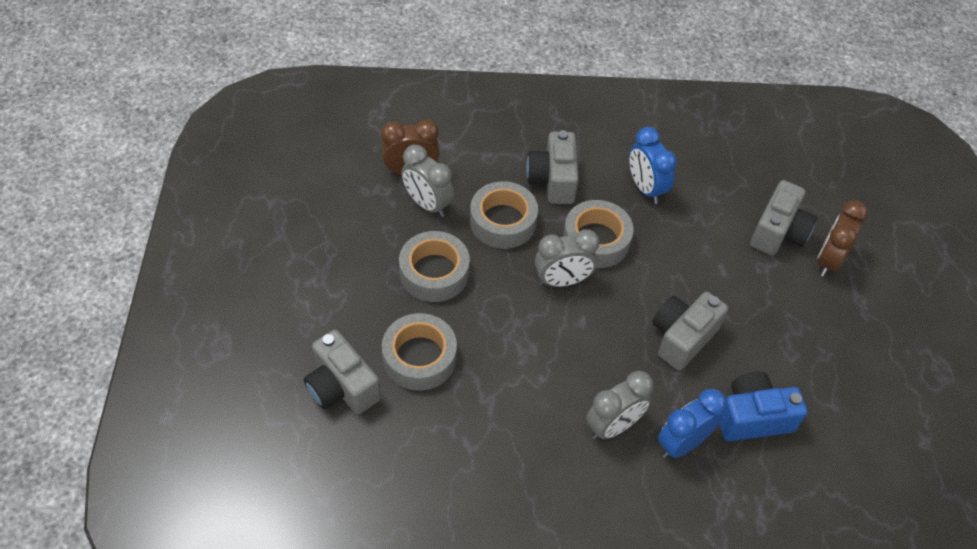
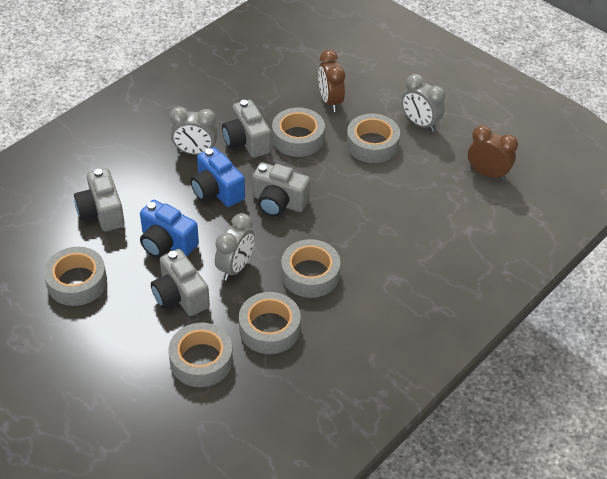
blue camera: 1 -> 2
blue clock: 2 -> 0
grey tape: 4 -> 6

